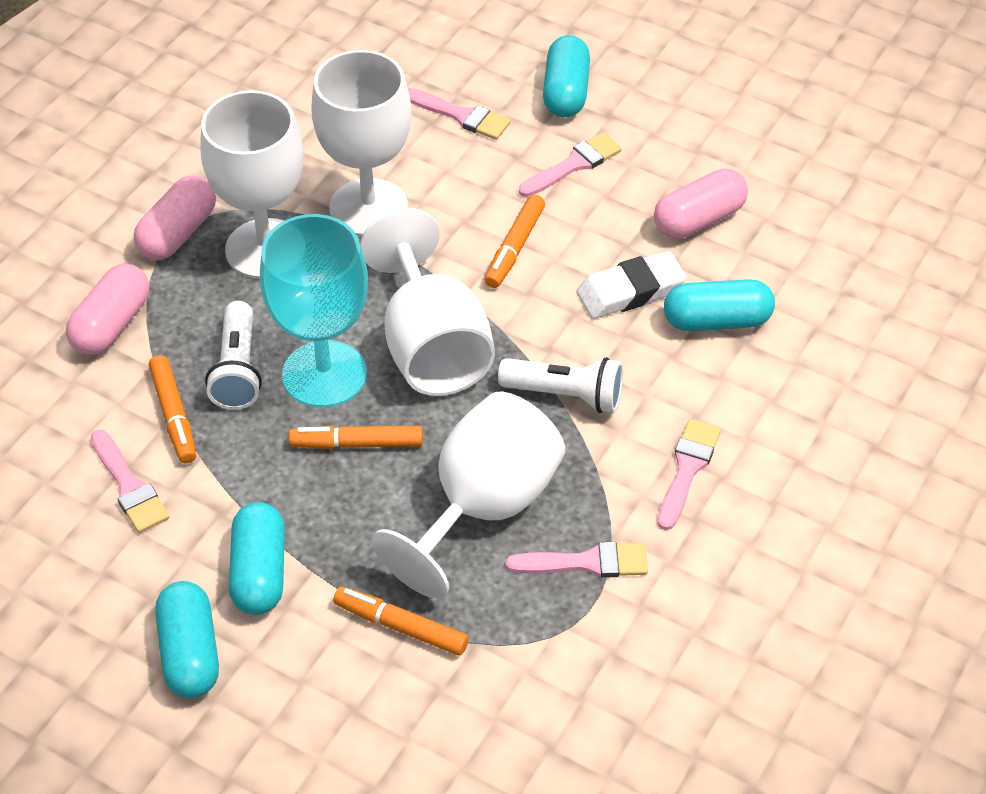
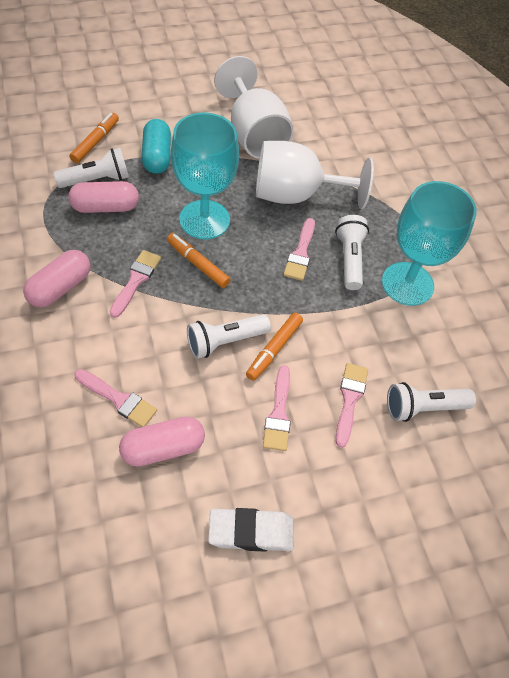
orange marker: 4 -> 3
turquoise capsule: 4 -> 1
turquoise goblet: 1 -> 2
white flashlight: 2 -> 4
white goblet: 4 -> 2

